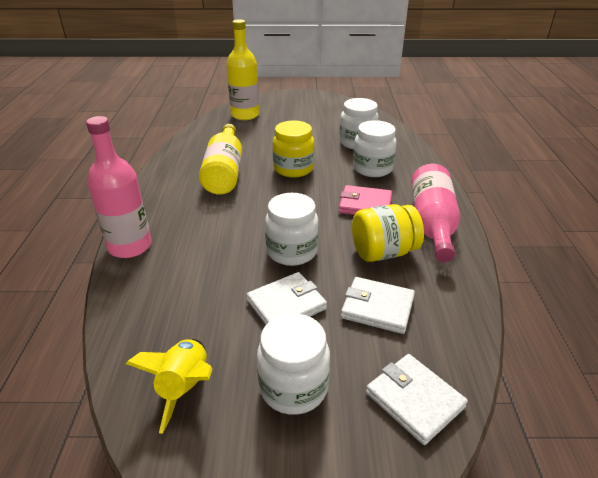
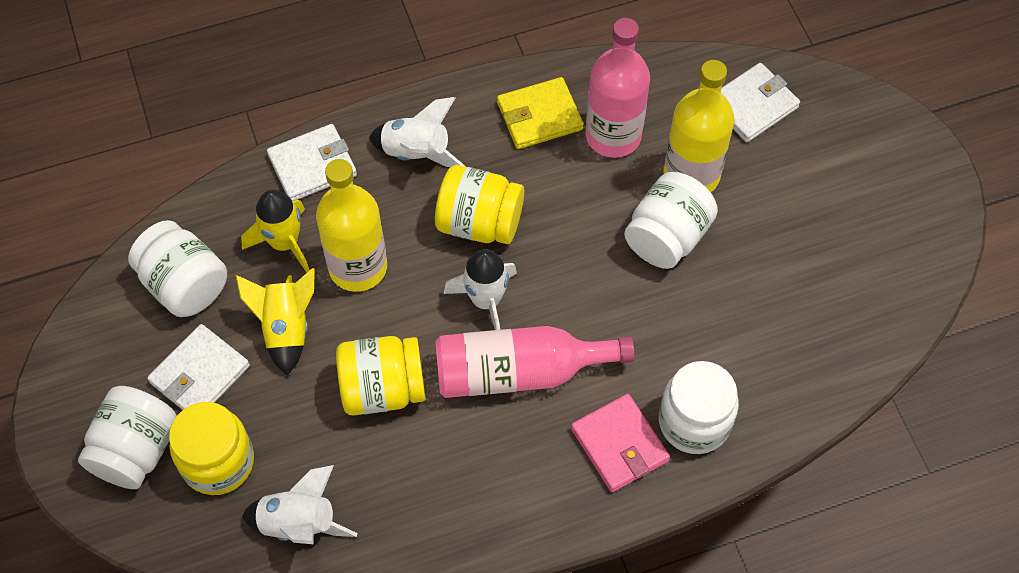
white rocket: 0 -> 3
yellow jar: 2 -> 3
yellow rocket: 1 -> 2
yellow wallet: 0 -> 1

